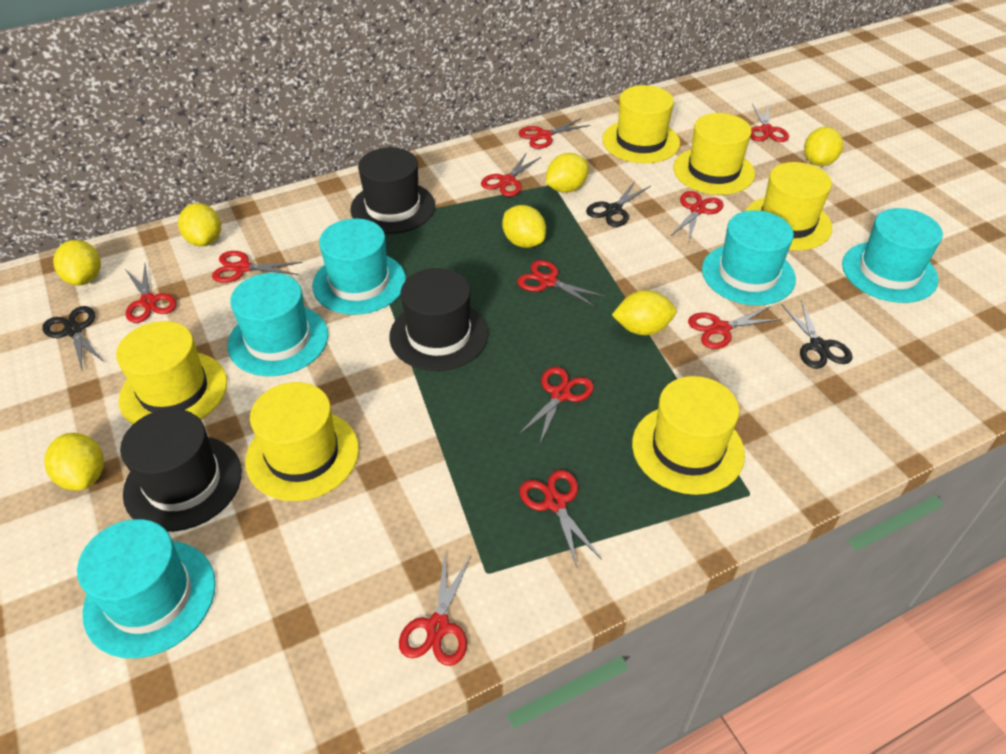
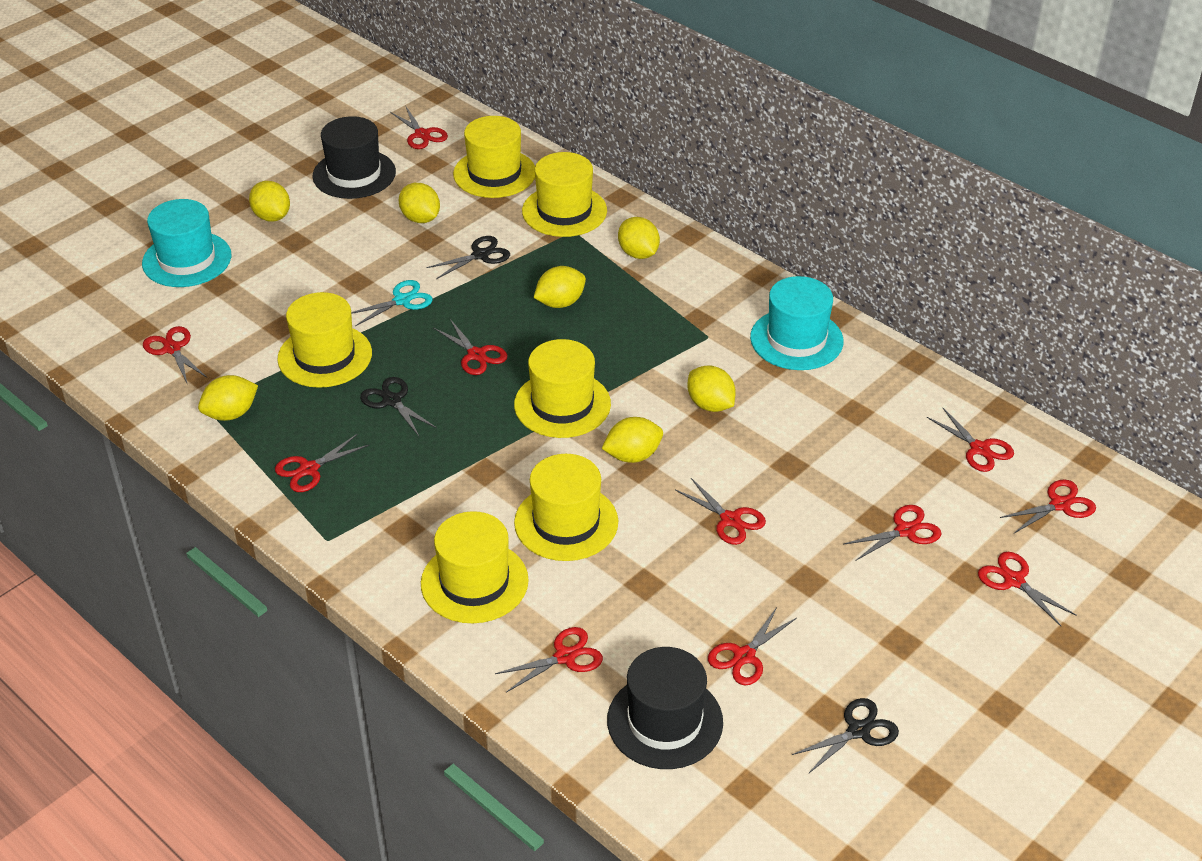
black hat: 3 -> 2
turquoise hat: 5 -> 2
turquoise scissors: 0 -> 1

